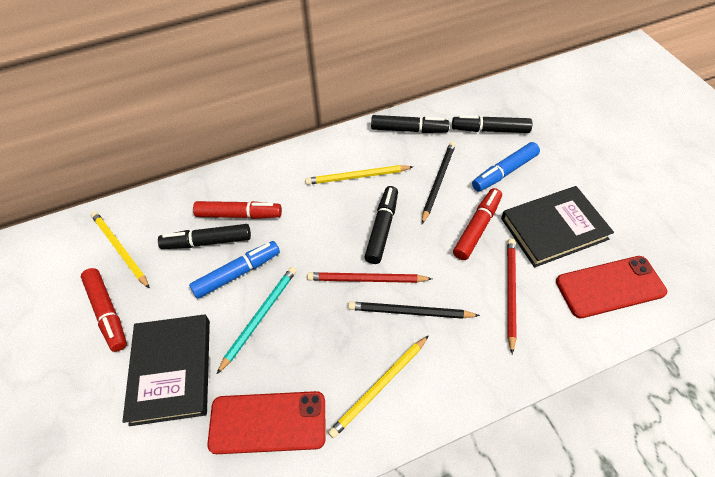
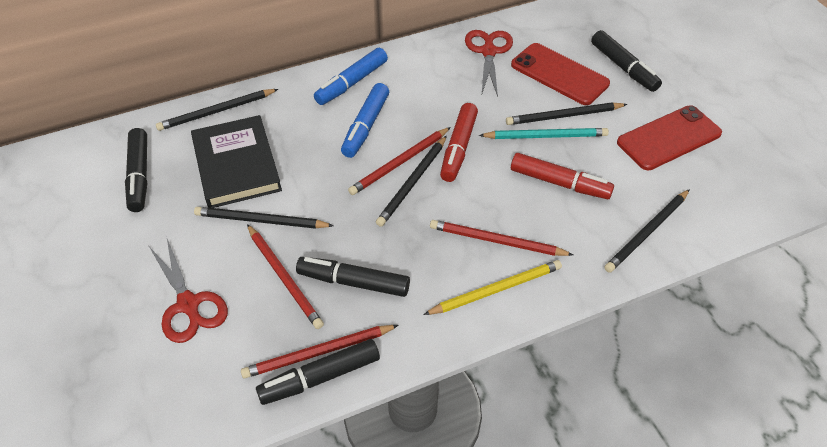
black book: 2 -> 1
black pencil: 2 -> 5
red marker: 3 -> 2
red pencil: 2 -> 4
red scissors: 0 -> 2
yellow pencil: 3 -> 1

